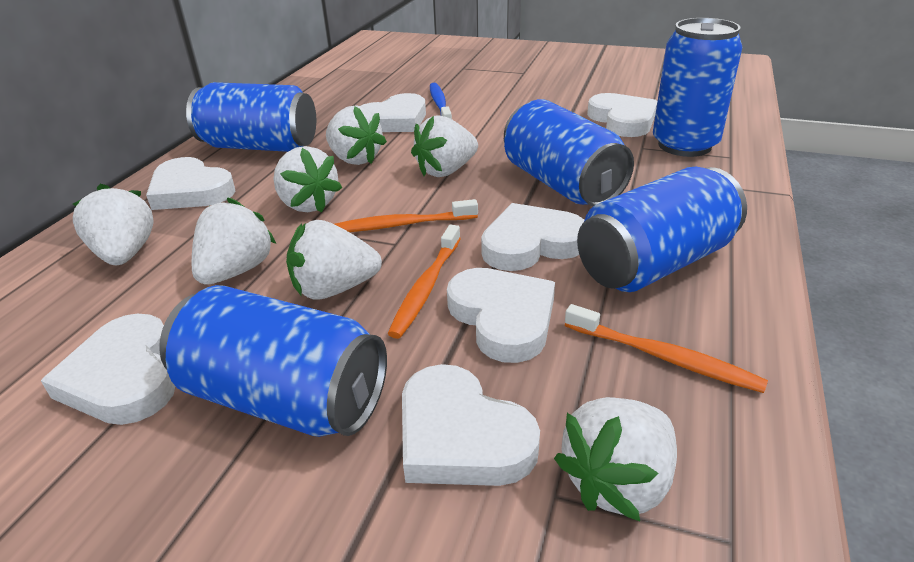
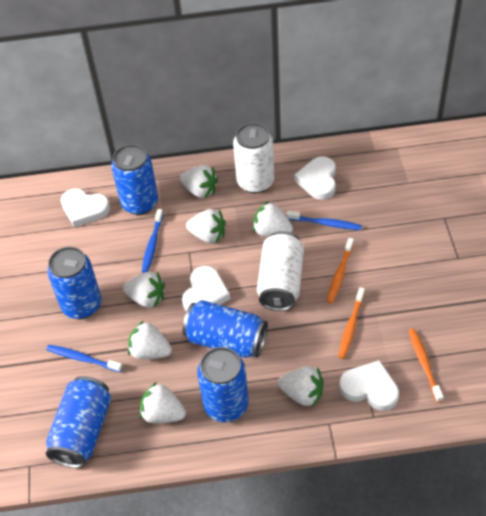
blue toothbrush: 1 -> 3
white can: 0 -> 2
white heart: 7 -> 4

